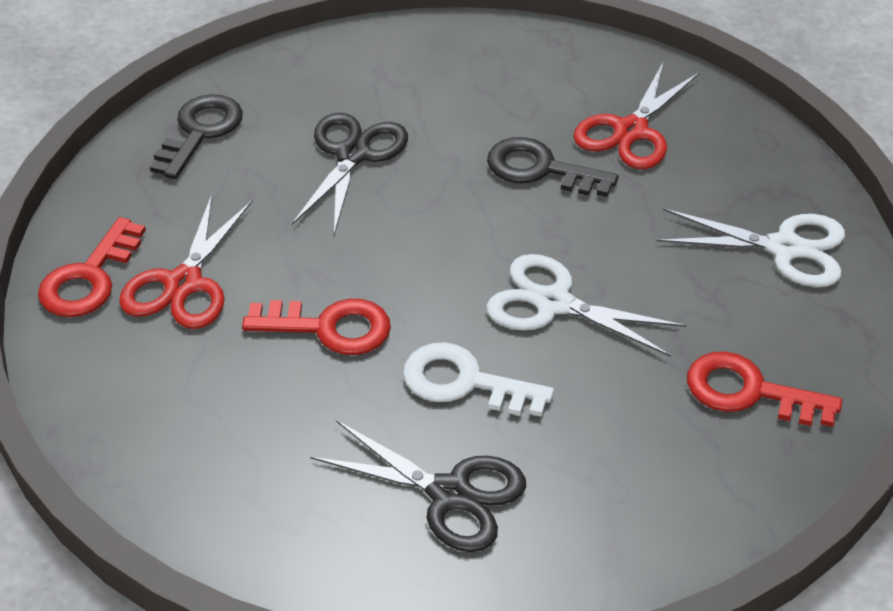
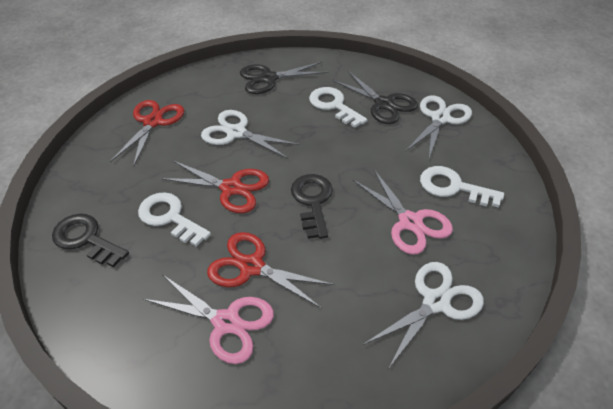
pink scissors: 0 -> 2
red key: 3 -> 0
red scissors: 2 -> 3
white key: 1 -> 3
white scissors: 2 -> 3

